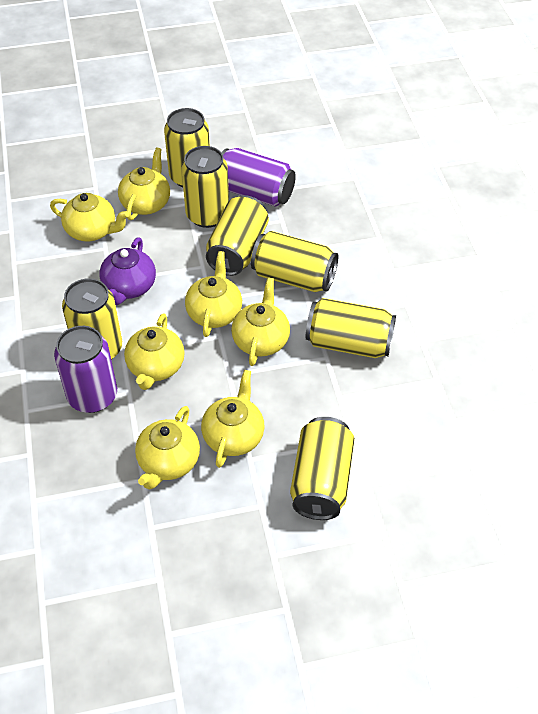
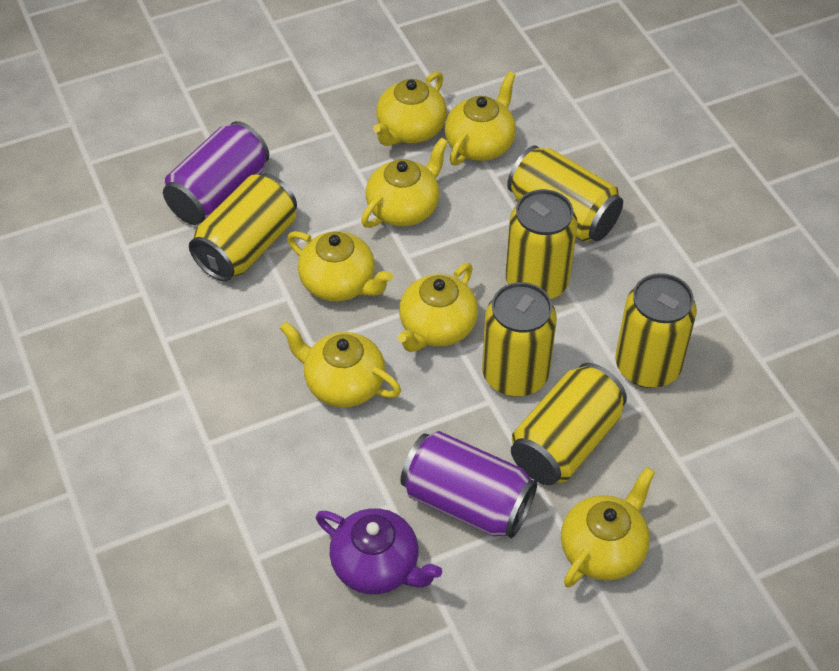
yellow can: 7 -> 6

